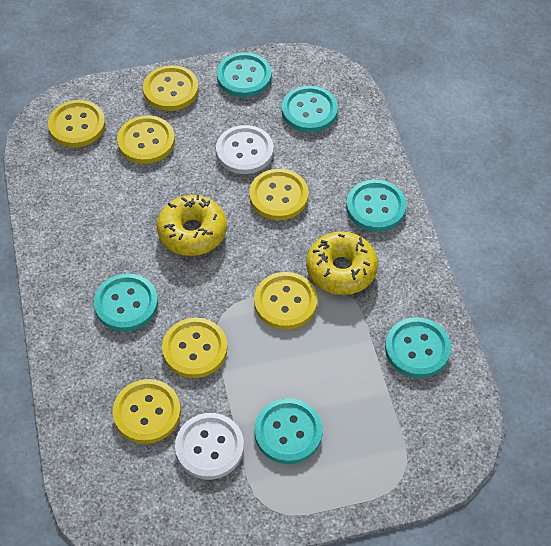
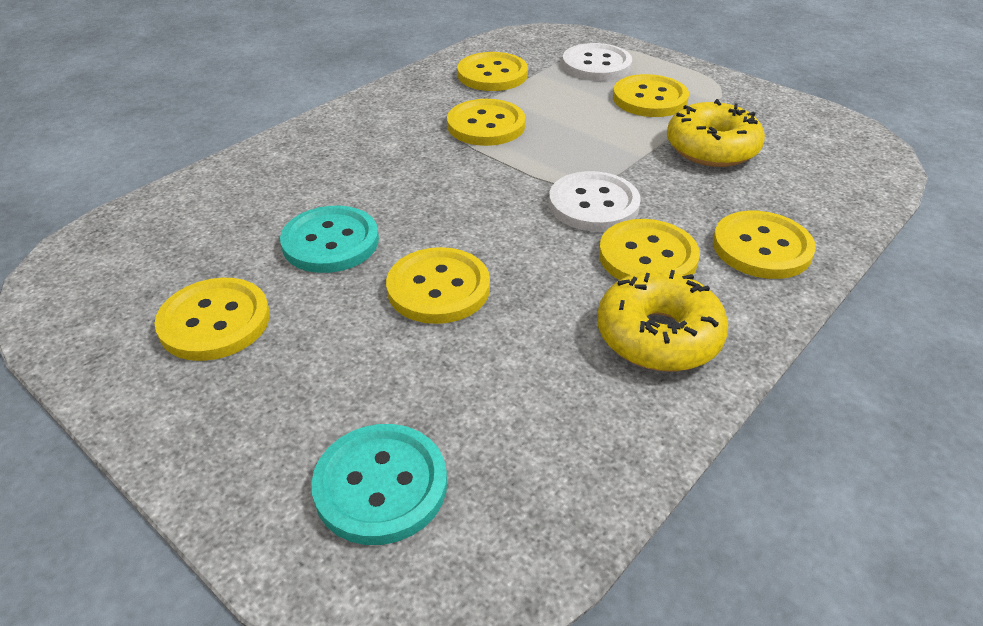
turquoise button: 6 -> 2

